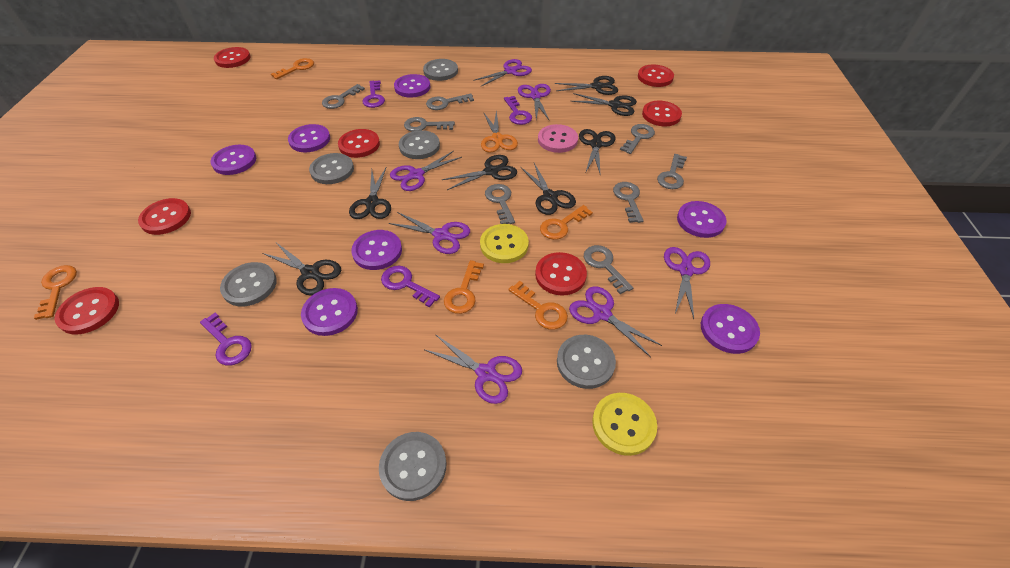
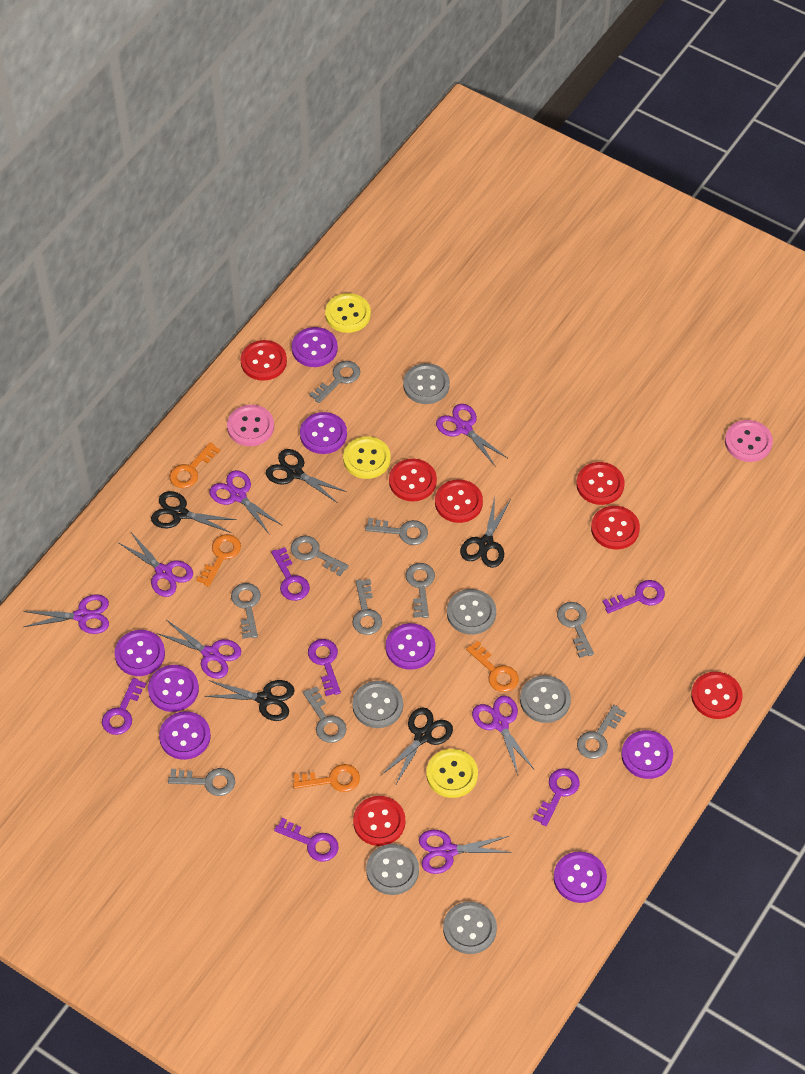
black scissors: 7 -> 5
grey key: 8 -> 10
orange key: 5 -> 4
orange scissors: 1 -> 0
pink button: 1 -> 2
purple button: 7 -> 8
purple key: 4 -> 6
yellow button: 2 -> 3

